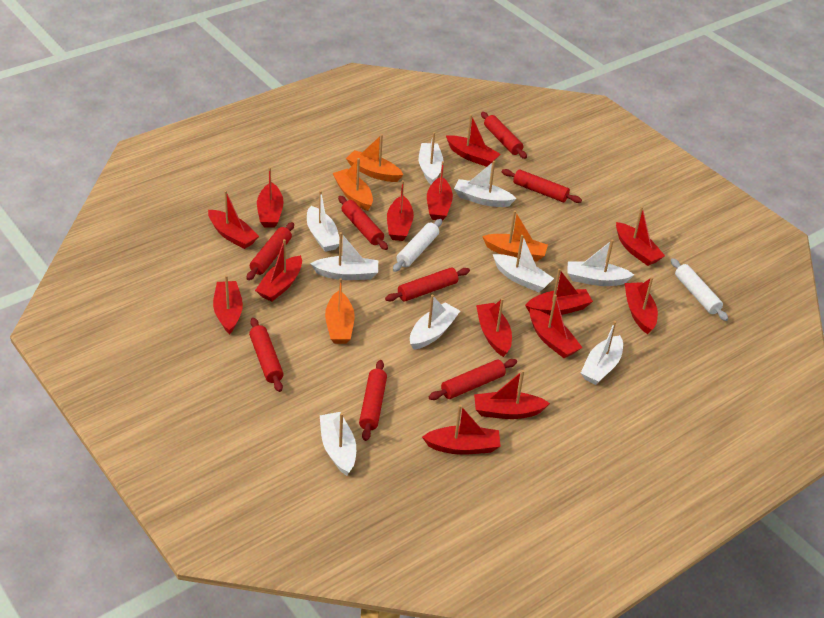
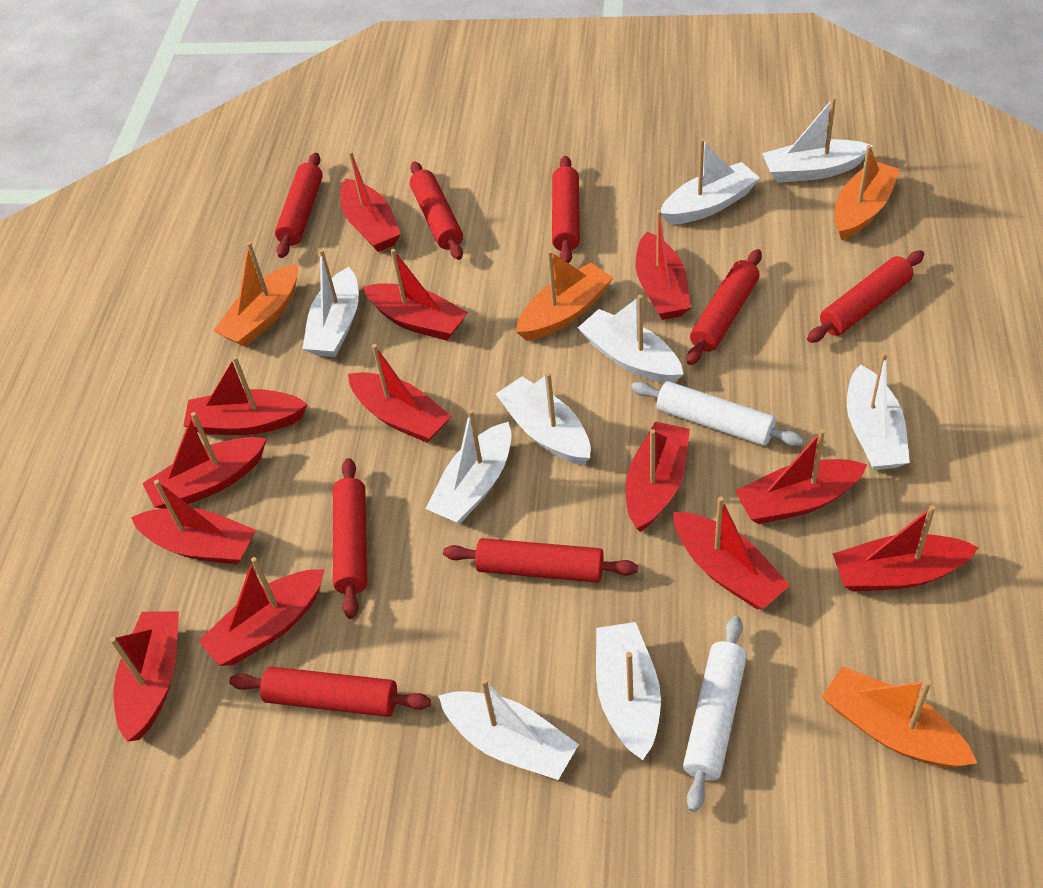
red boat: 14 -> 13

